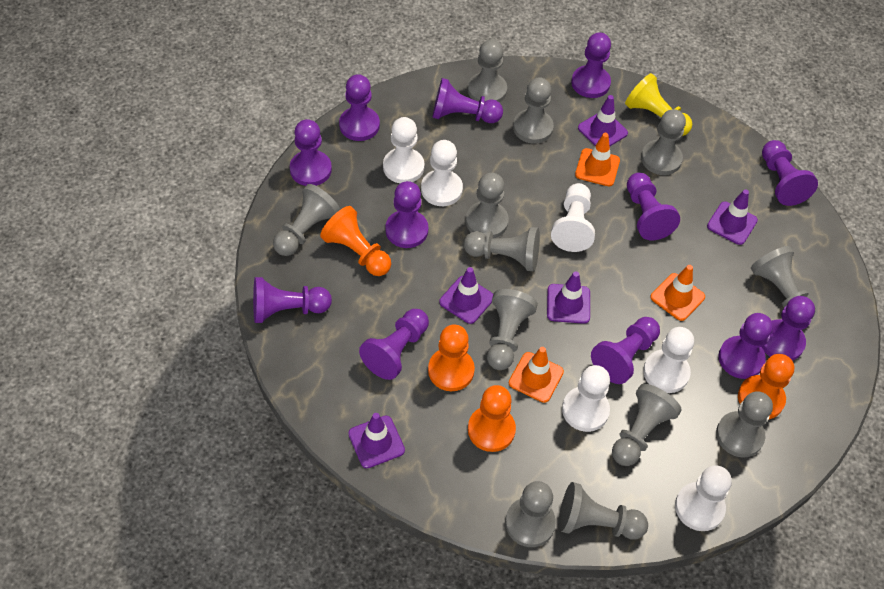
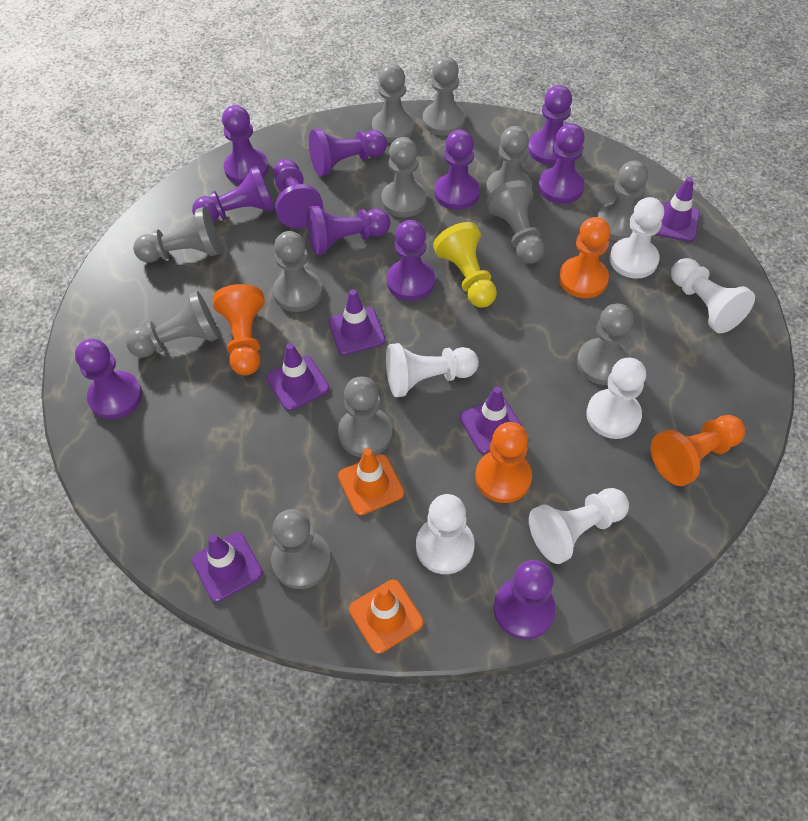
orange traffic cone: 3 -> 2
purple pawn: 12 -> 11

